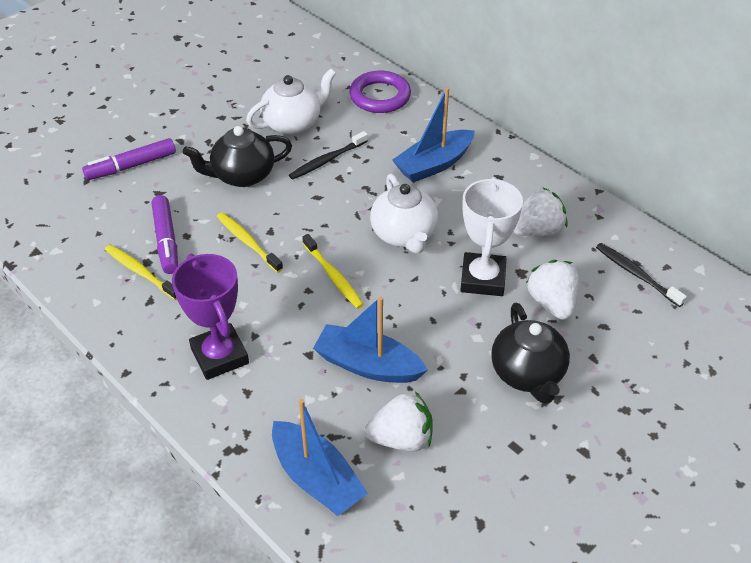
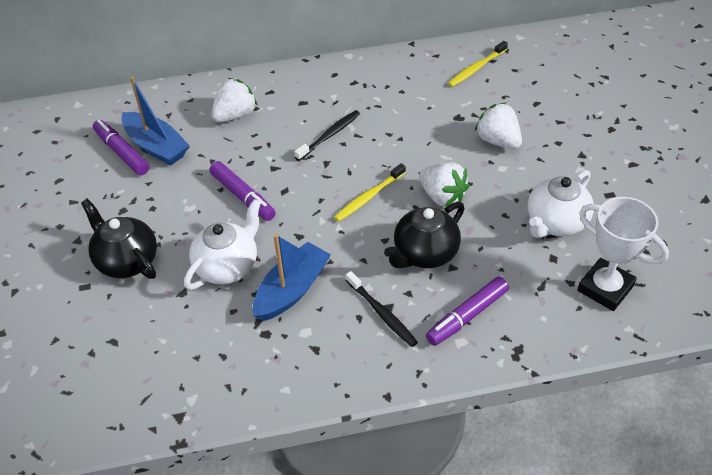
blue boat: 3 -> 2
purple marker: 2 -> 3
purple ring: 1 -> 0
purple trophy: 1 -> 0
yellow toothbrush: 3 -> 2

